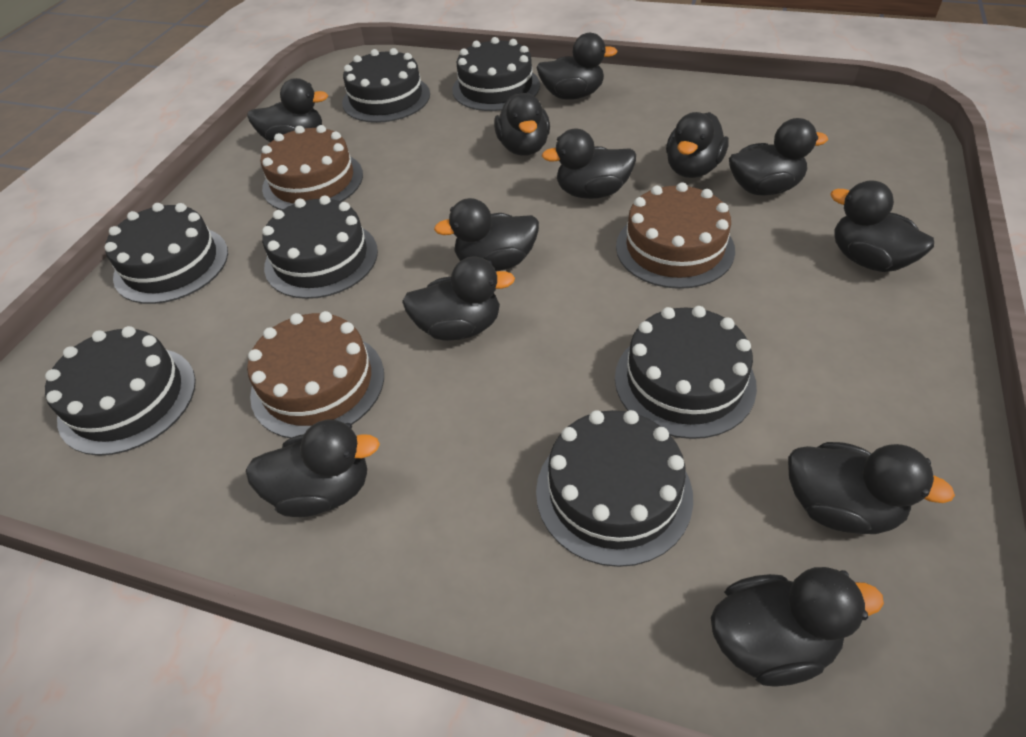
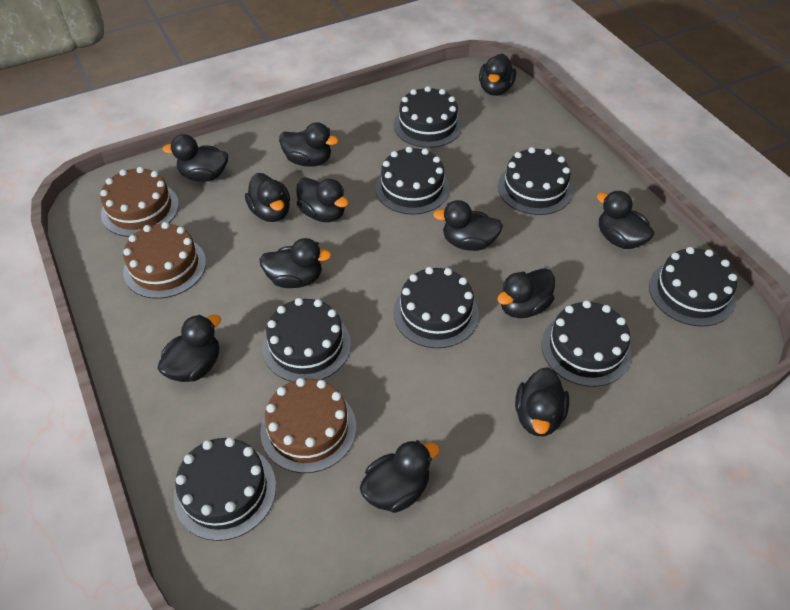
black cake: 7 -> 8

